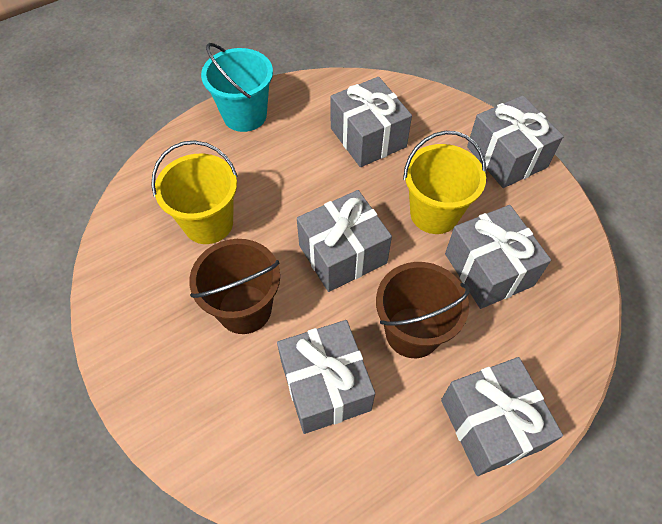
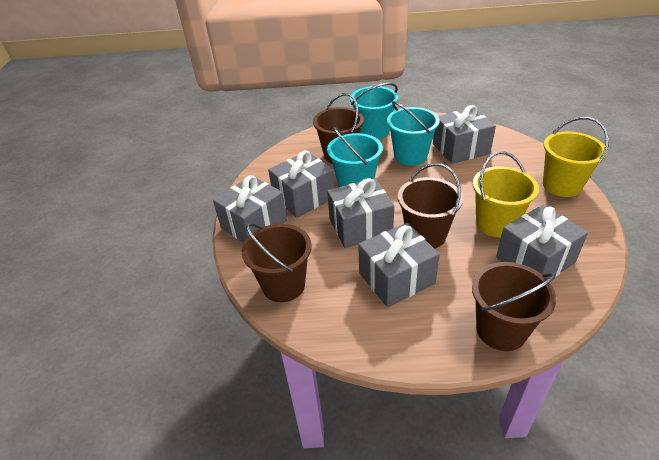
brown bucket: 2 -> 4
turquoise bucket: 1 -> 3

